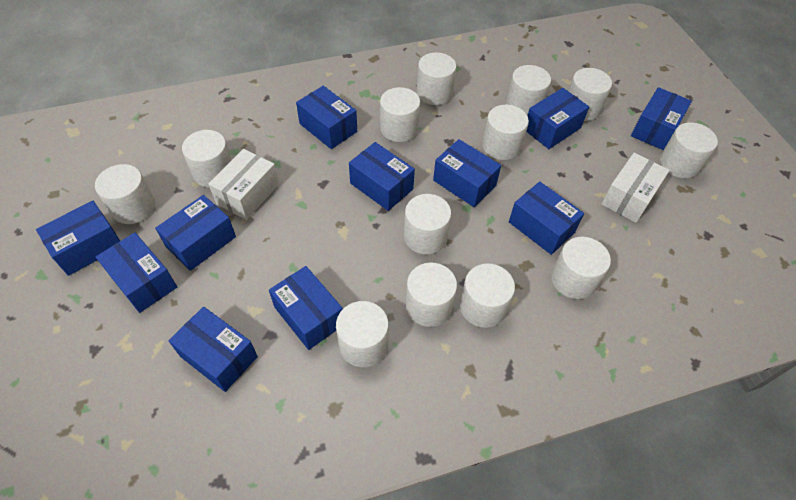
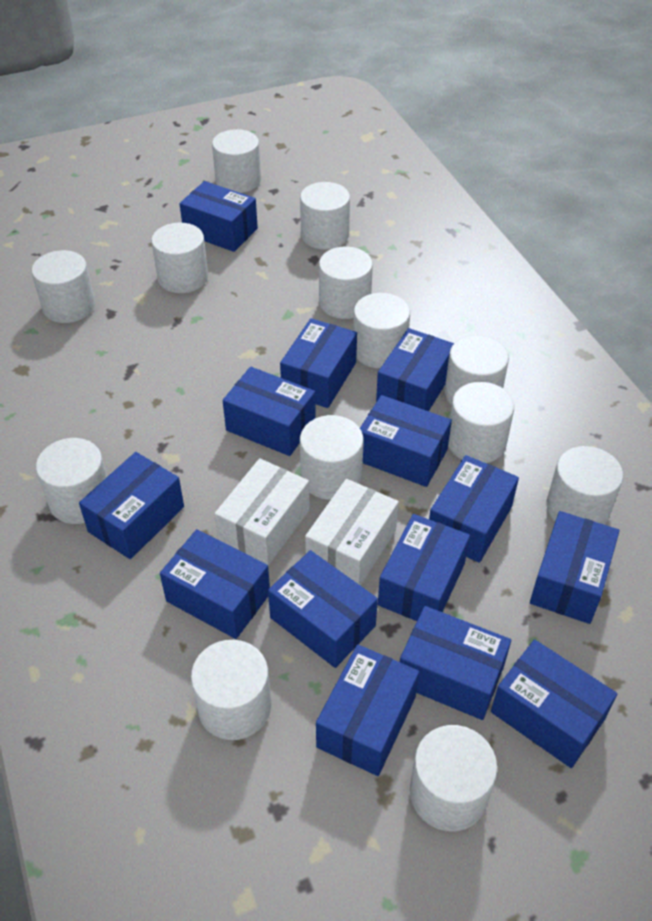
blue box: 11 -> 14

